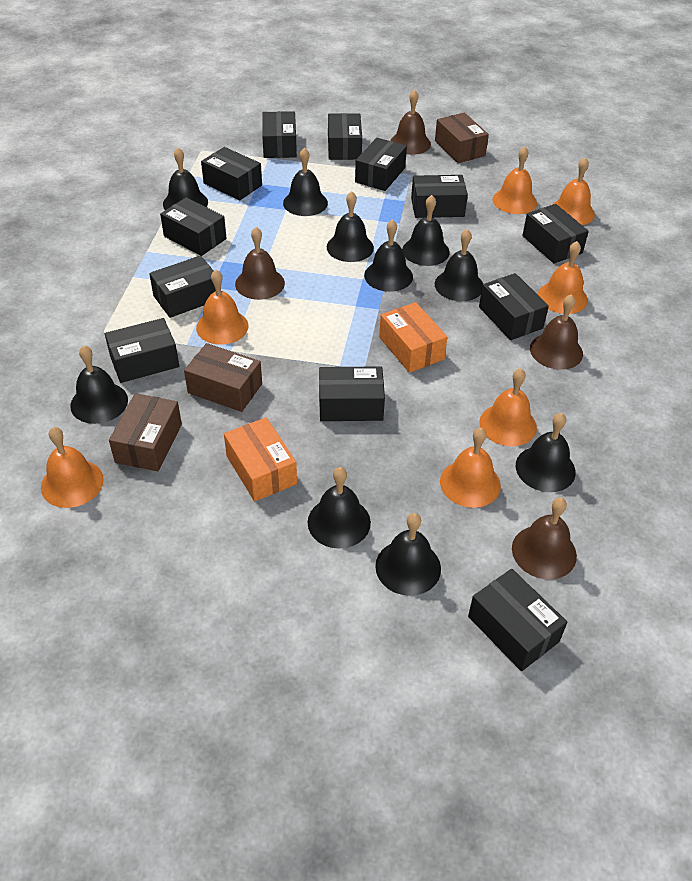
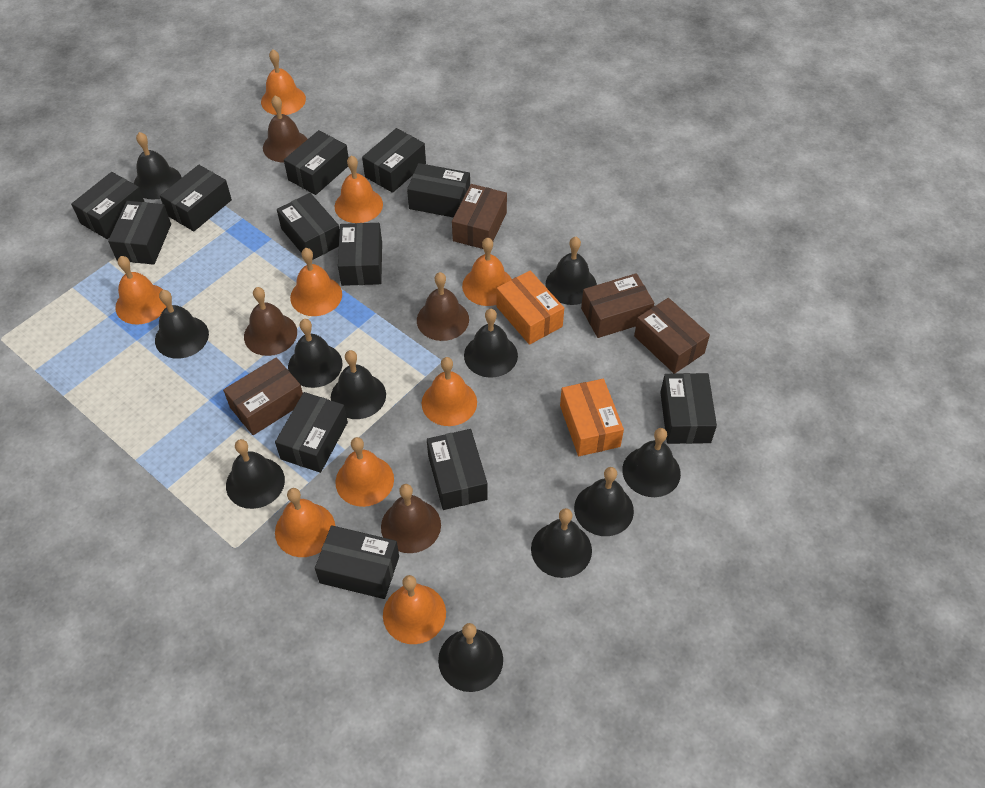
black bell: 10 -> 11
brown box: 3 -> 4
orange bell: 7 -> 9

